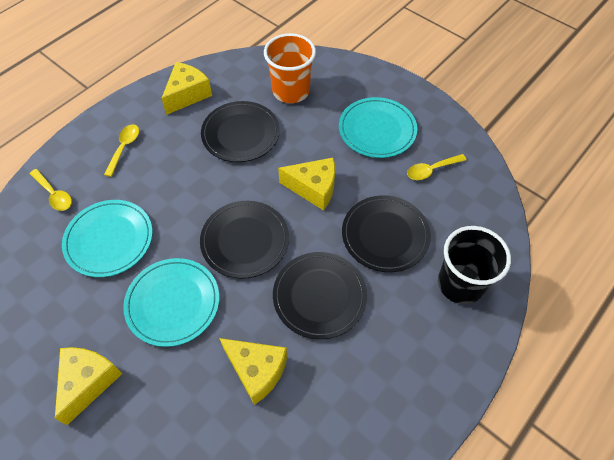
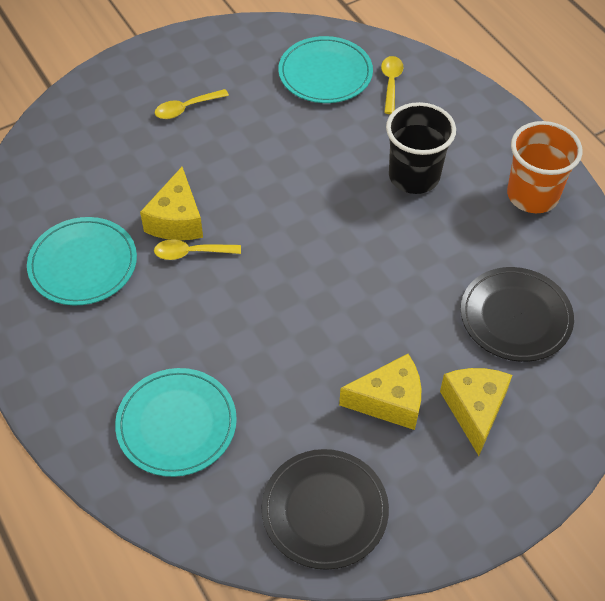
black plate: 4 -> 2
yellow cheese: 4 -> 3

